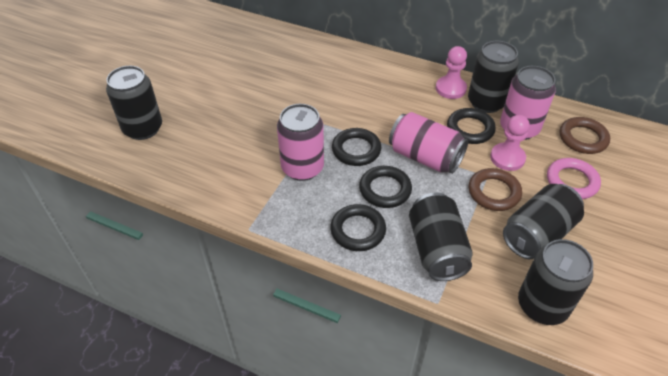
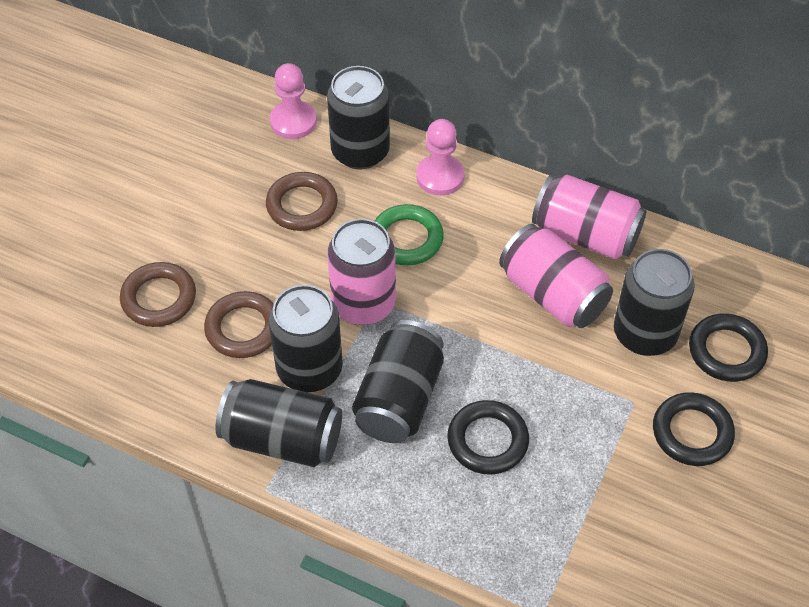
black ring: 4 -> 3
brown ring: 2 -> 3
green ring: 0 -> 1
pink ring: 1 -> 0

